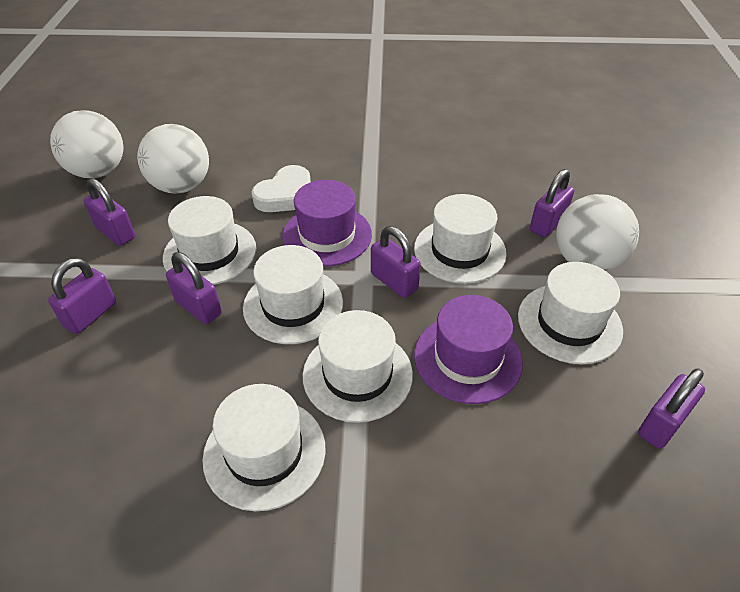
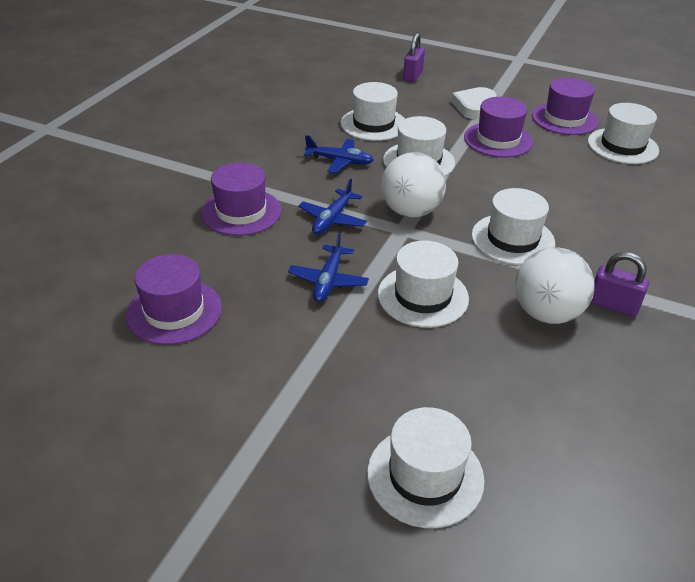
blue plane: 0 -> 3
purple hat: 2 -> 4
purple padlock: 6 -> 2
white ball: 3 -> 2

